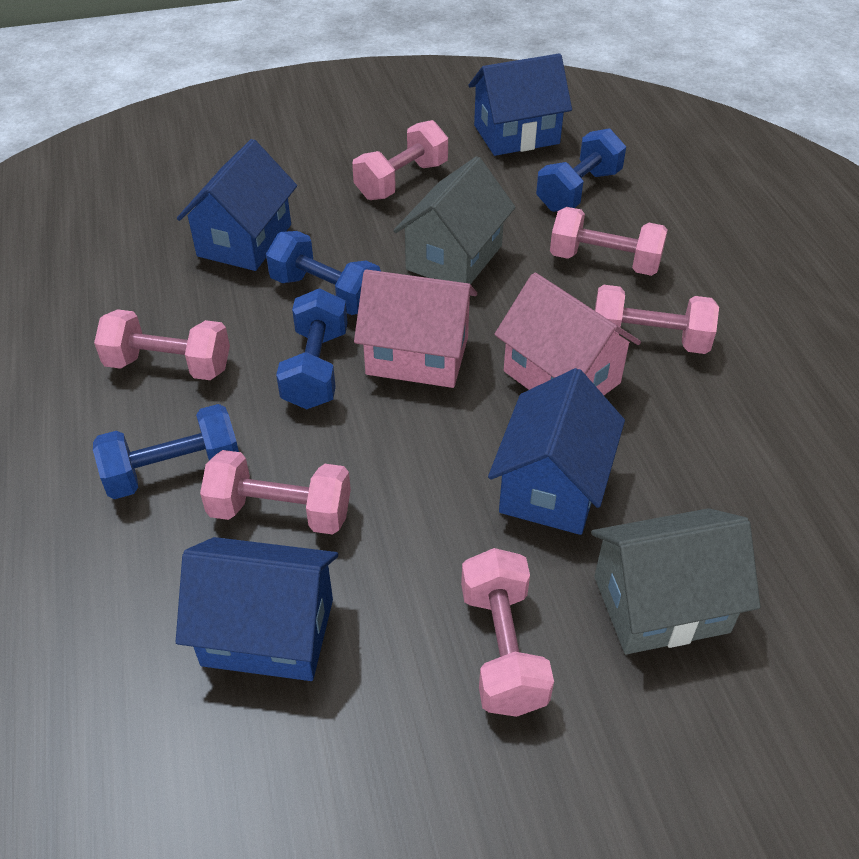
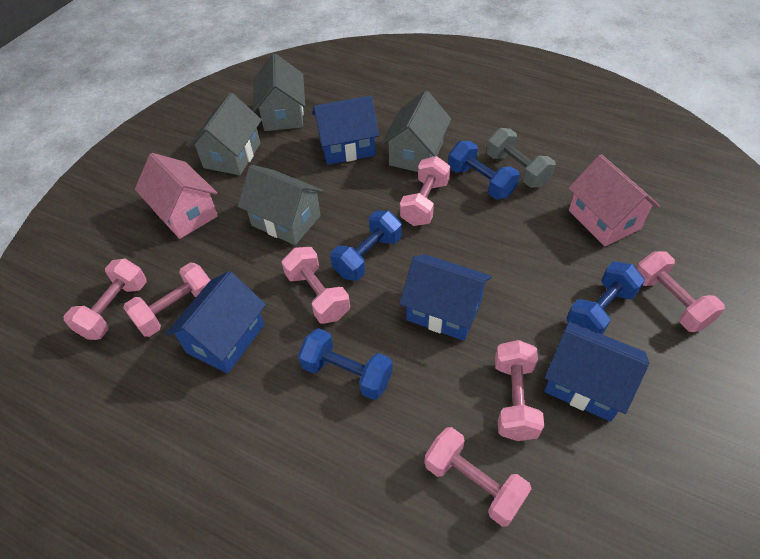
grey dumbbell: 0 -> 1
grey house: 2 -> 4
pink dumbbell: 6 -> 7

